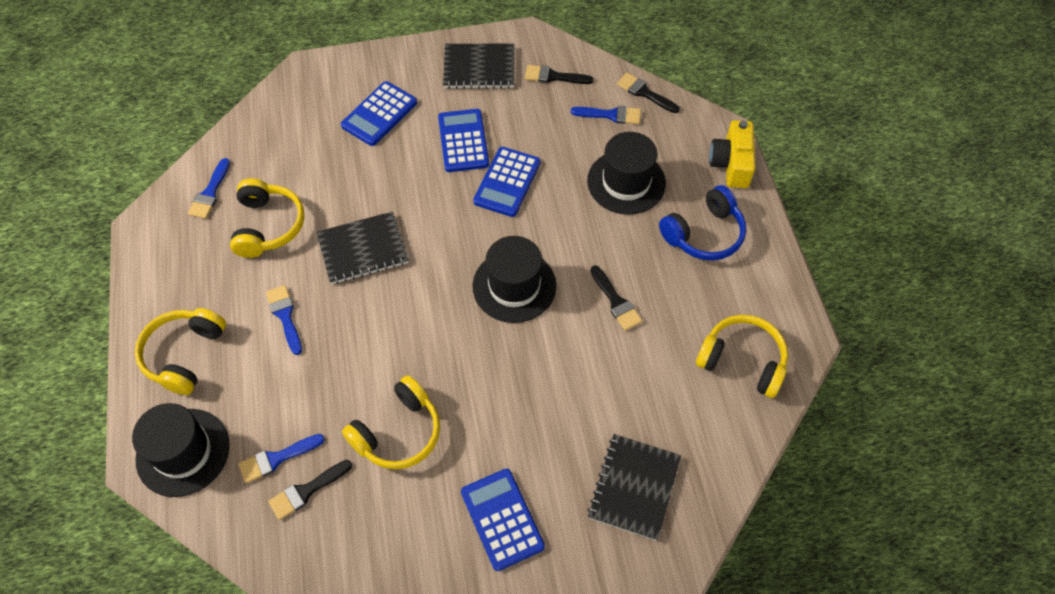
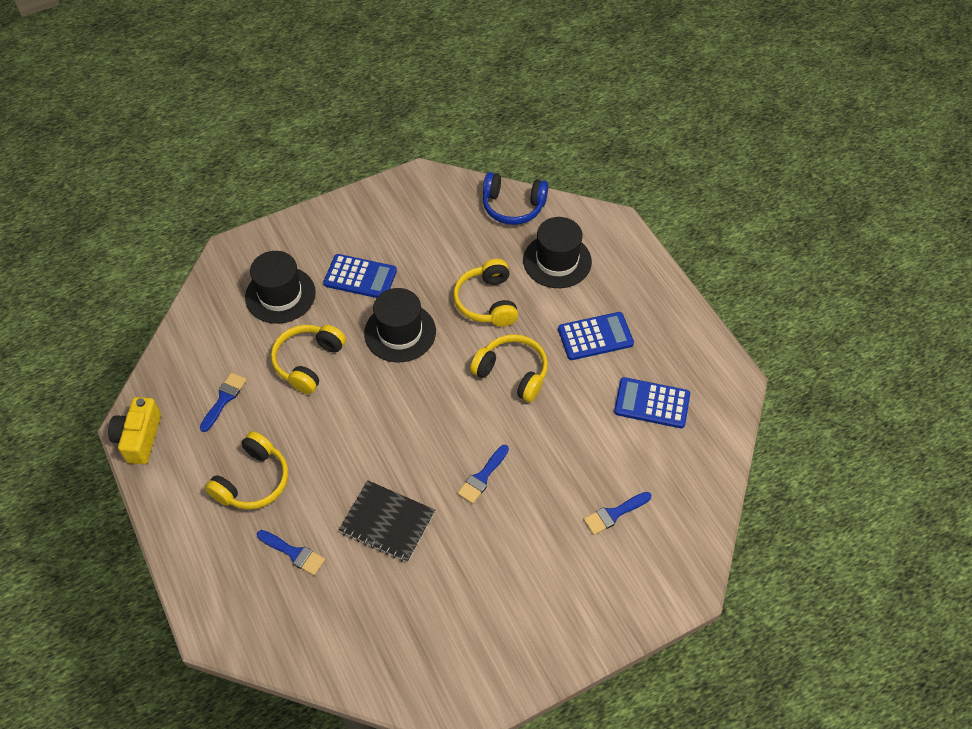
black brush: 4 -> 0
black notebook: 3 -> 1
blue calculator: 4 -> 3

